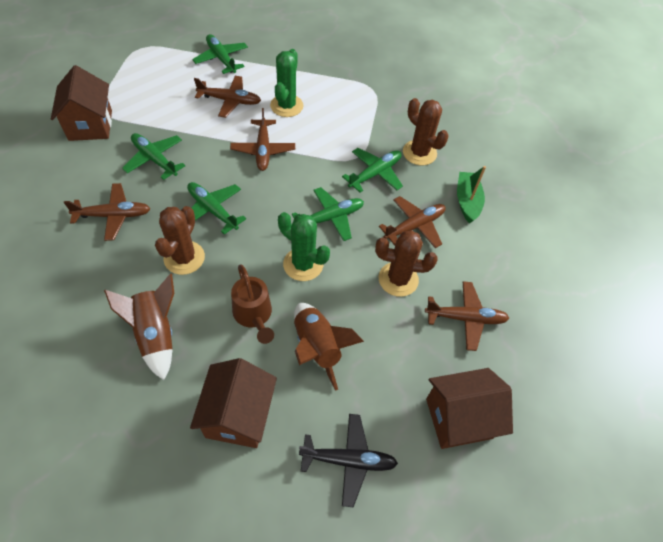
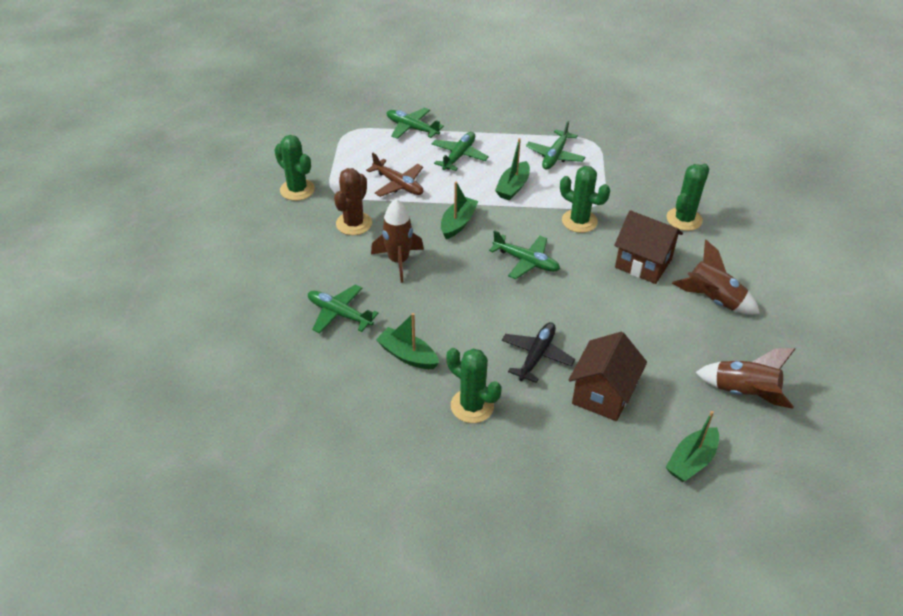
brown cactus: 3 -> 1
brown house: 3 -> 2
brown plane: 5 -> 1
brown rocket: 2 -> 3
brown watering can: 1 -> 0
green boat: 1 -> 4
green cactus: 2 -> 4

